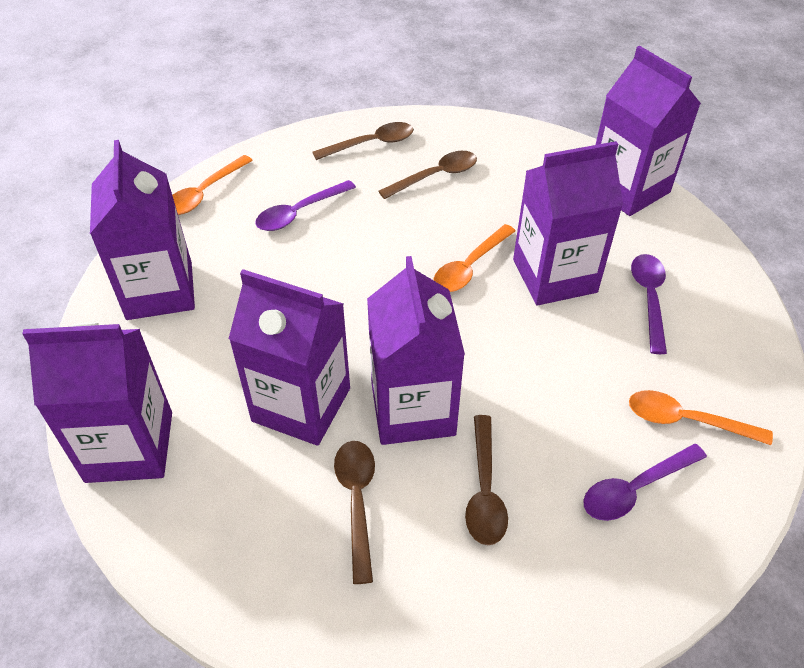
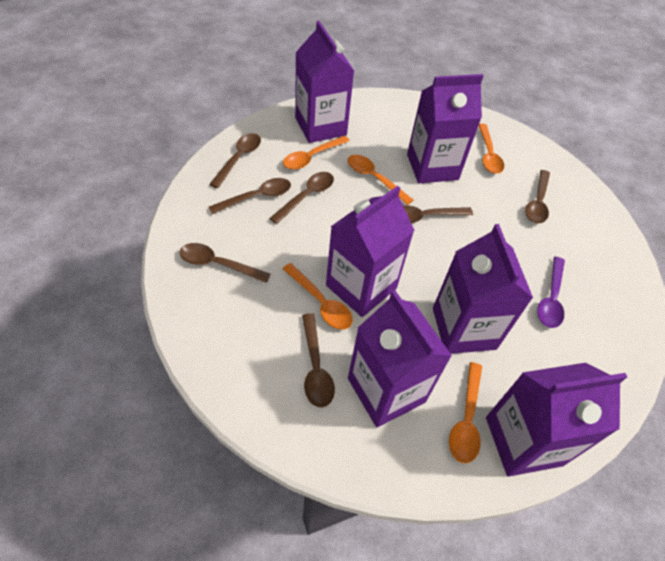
brown spoon: 4 -> 7
orange spoon: 3 -> 5
purple spoon: 3 -> 1

